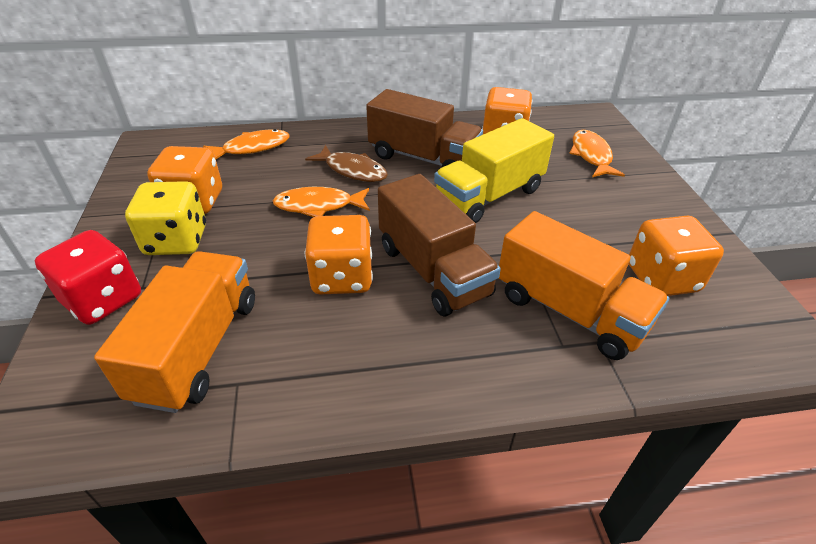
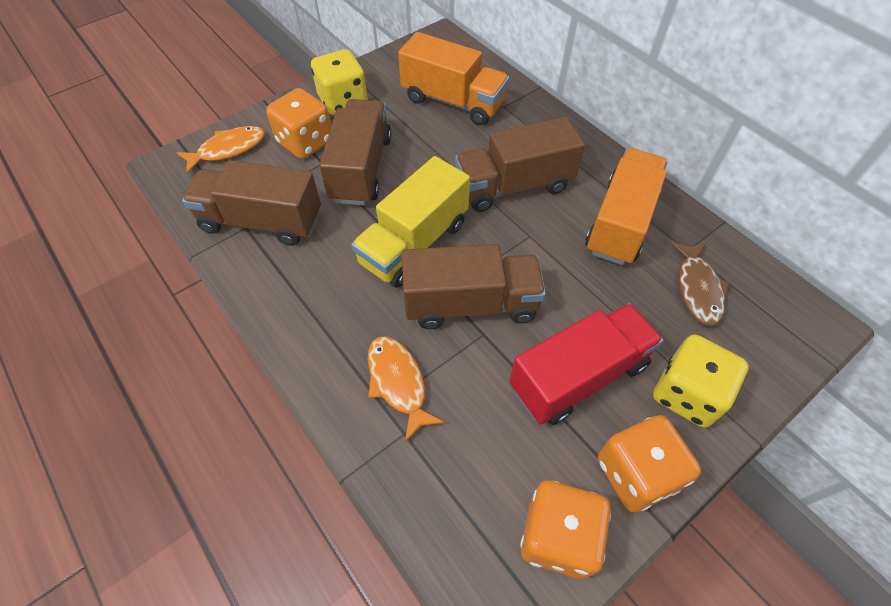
brown truck: 2 -> 4
orange dice: 4 -> 3
orange fish: 3 -> 2
red dice: 1 -> 0
red truck: 0 -> 1
yellow dice: 1 -> 2

